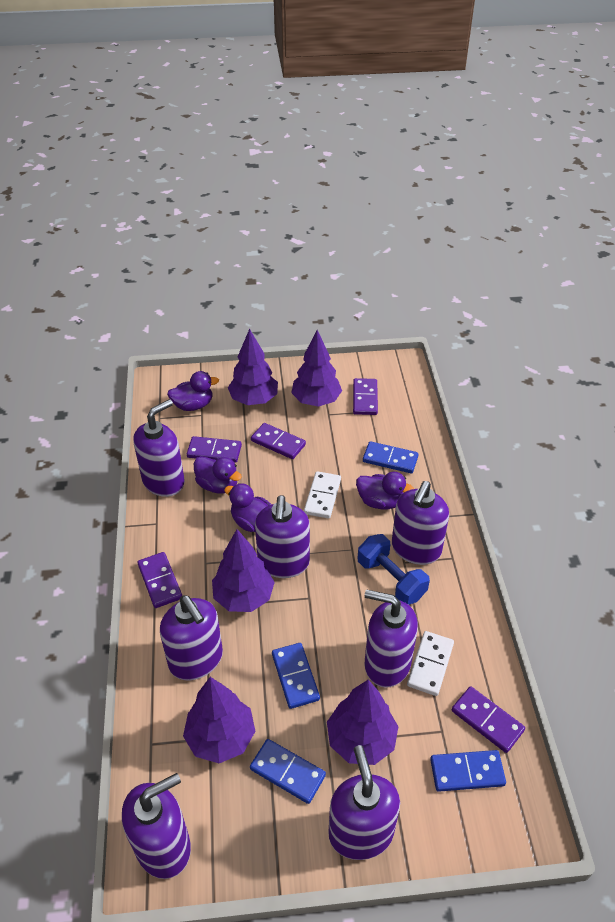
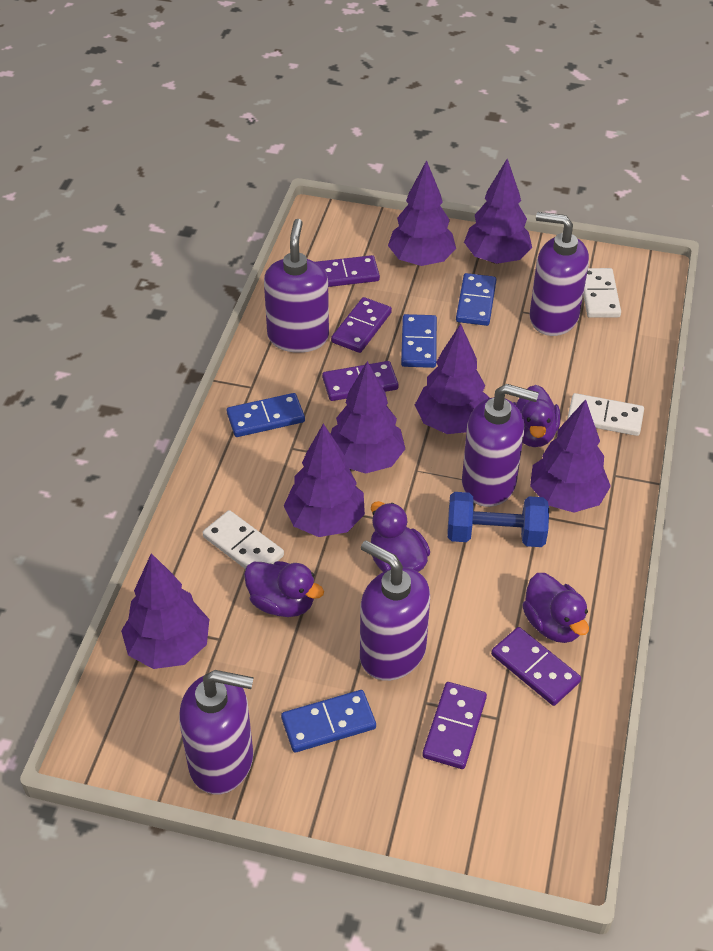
purple soap dispenser: 7 -> 5
purple tree: 5 -> 7
white domino: 2 -> 3

